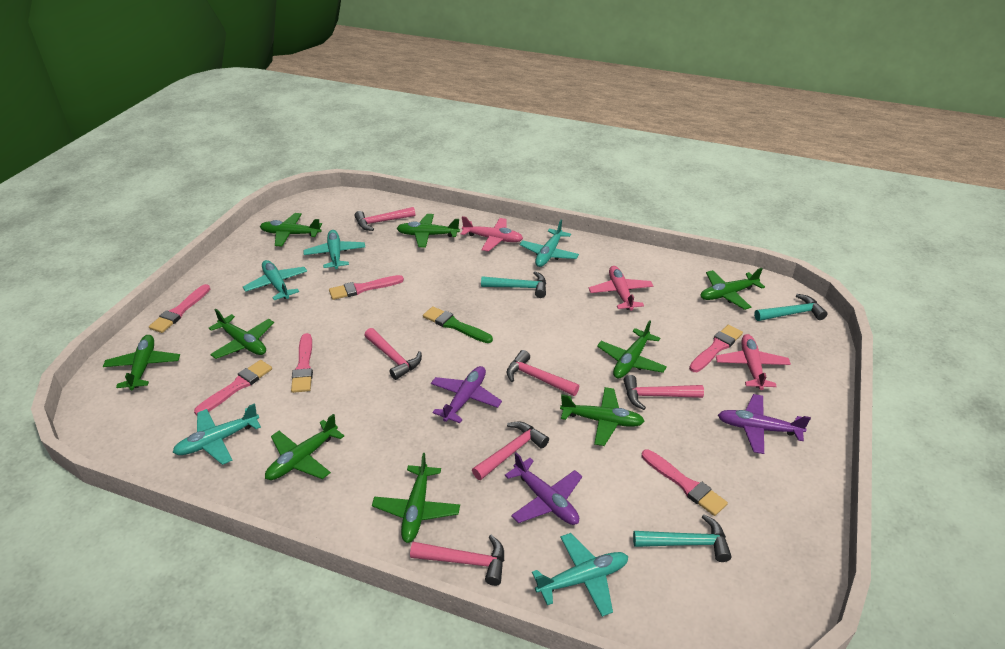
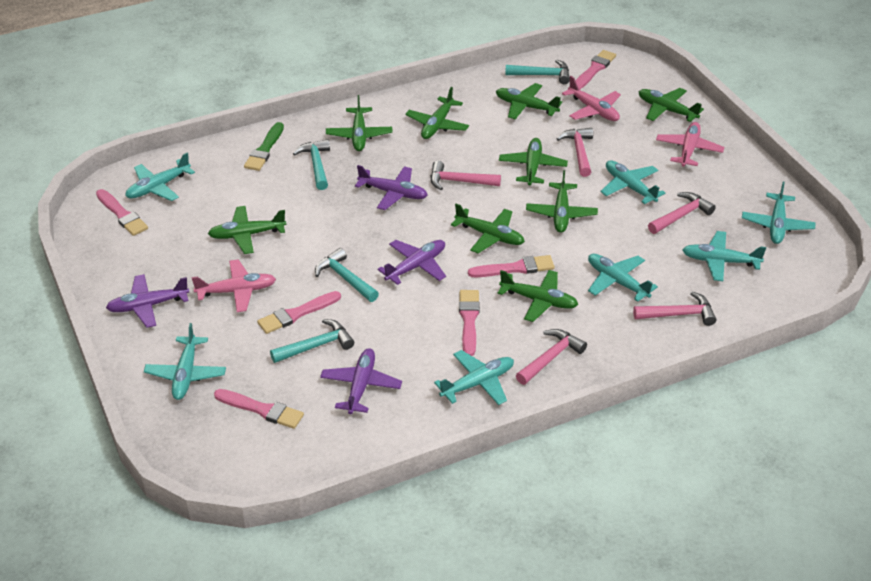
pink hammer: 6 -> 5
purple plane: 3 -> 4
turquoise hammer: 3 -> 4
turquoise plane: 5 -> 7

